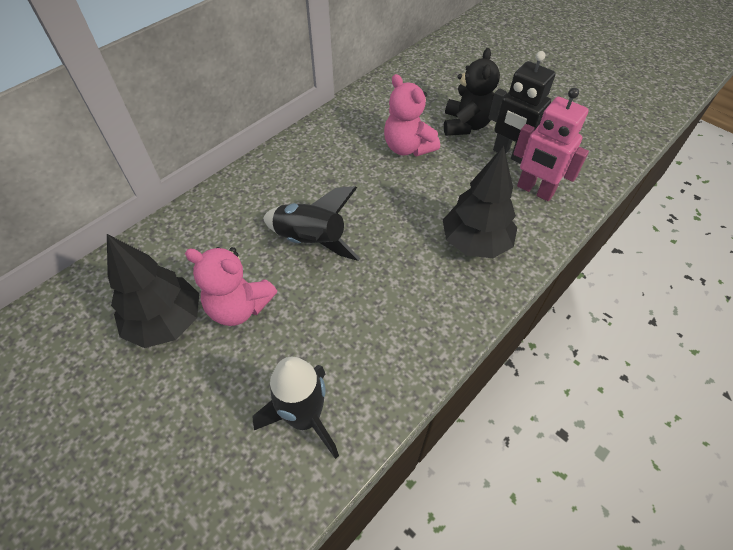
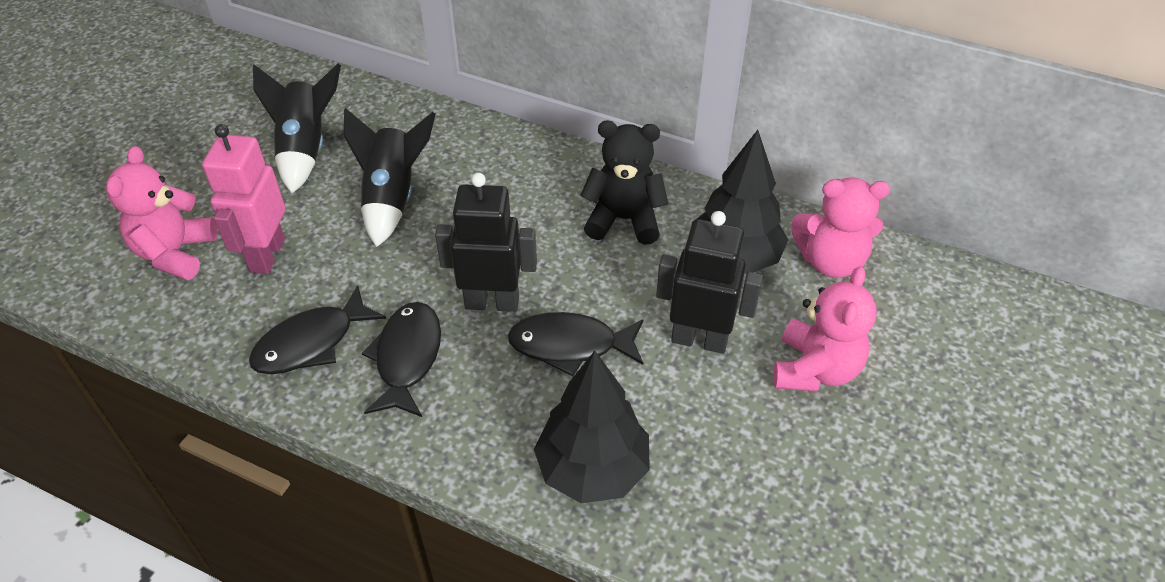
black fish: 0 -> 3
black robot: 1 -> 2
pink teddy bear: 2 -> 3

